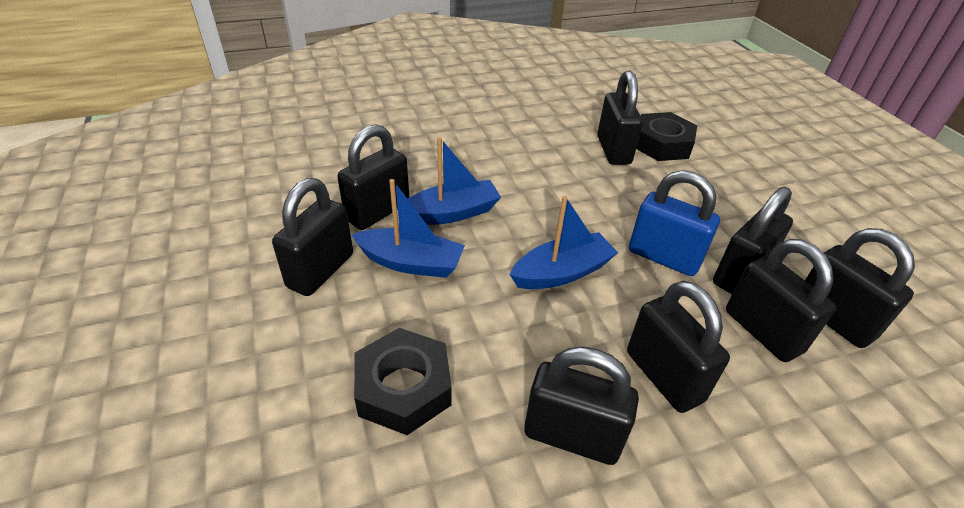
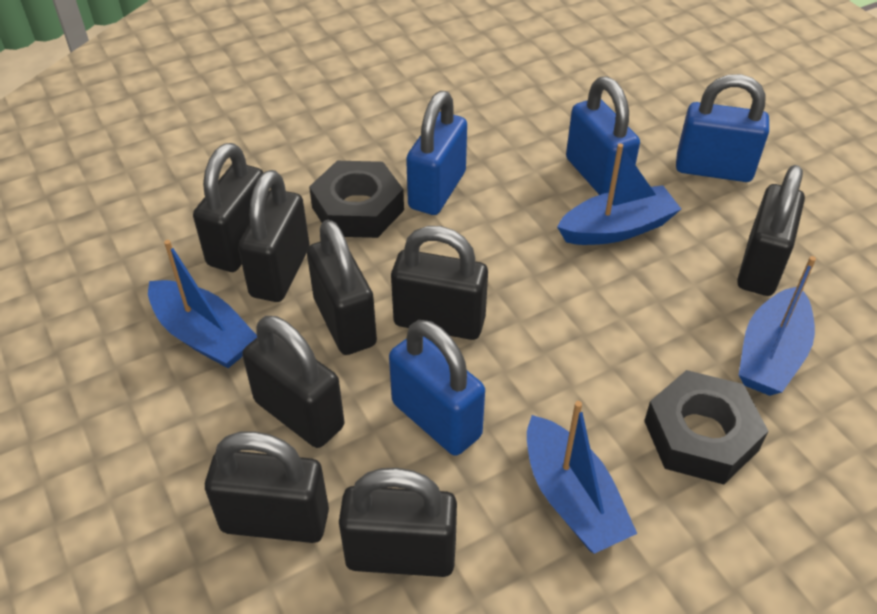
blue boat: 3 -> 4
blue padlock: 1 -> 4

